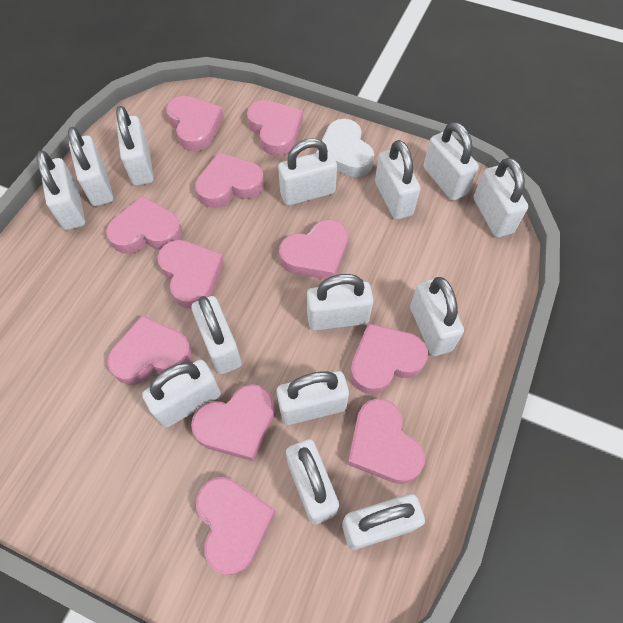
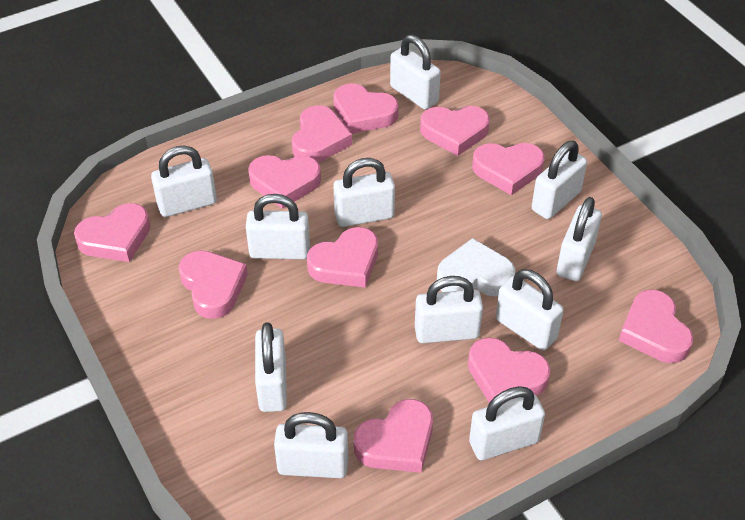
white padlock: 14 -> 11

